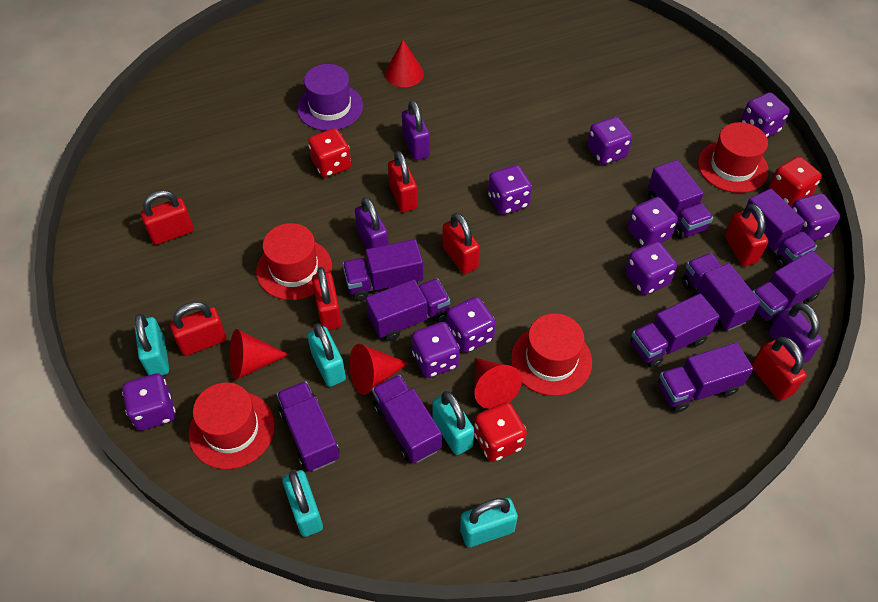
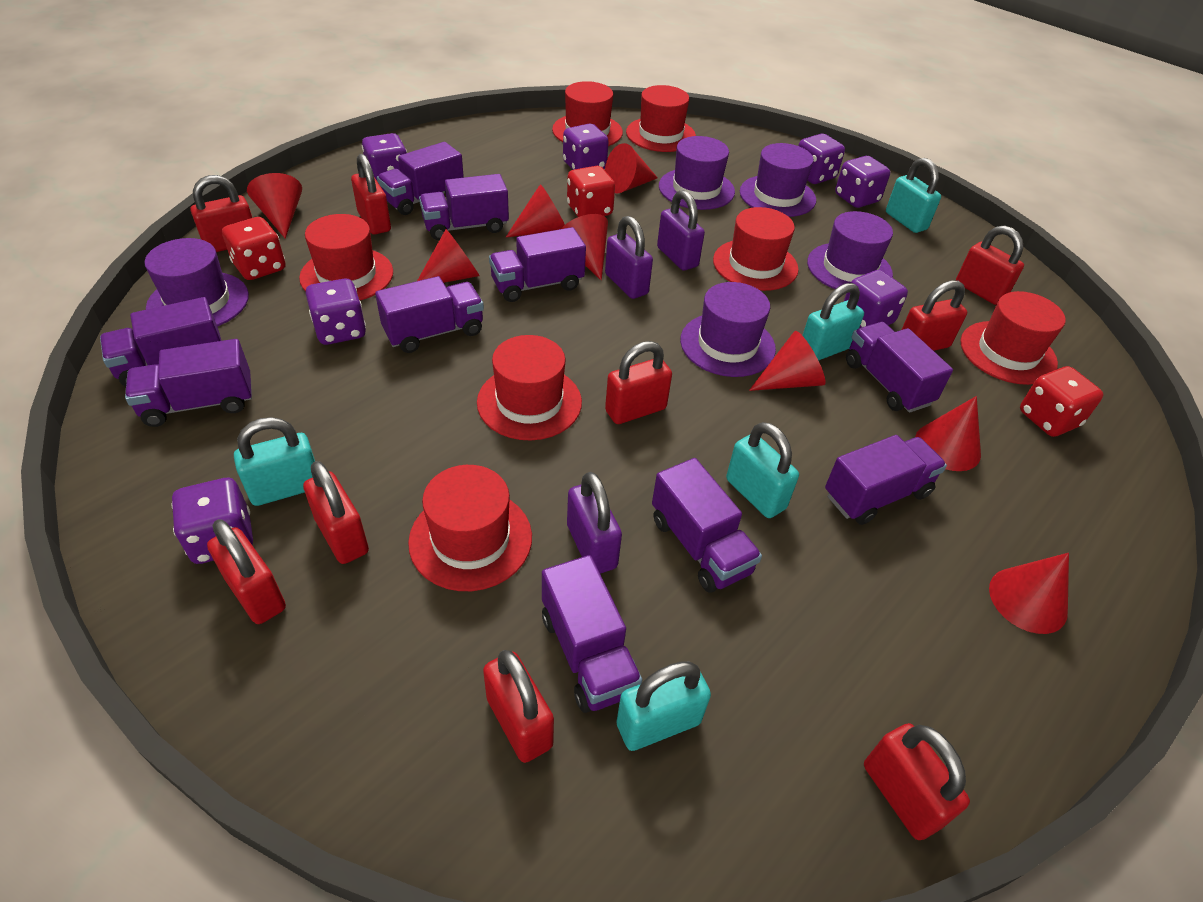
purple dice: 9 -> 7
purple hat: 1 -> 5
red cone: 4 -> 8
red hat: 4 -> 7
red padlock: 7 -> 9

